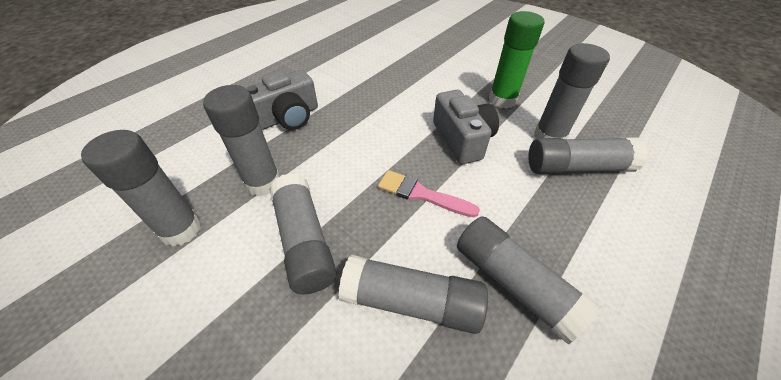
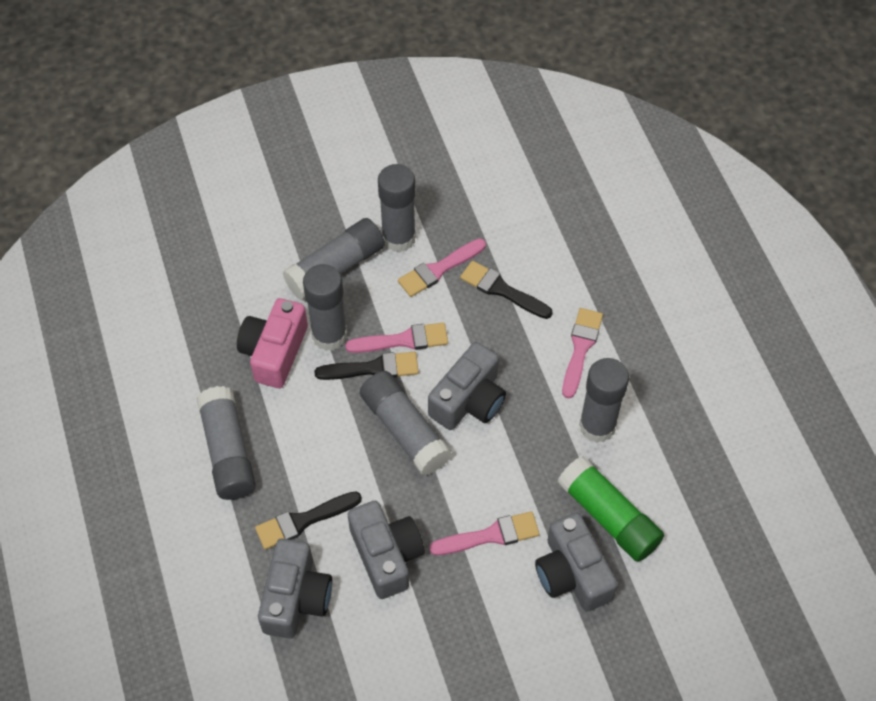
black brush: 0 -> 3
grey camera: 2 -> 4
grey glue stick: 7 -> 6
pink brush: 1 -> 4
pink camera: 0 -> 1

